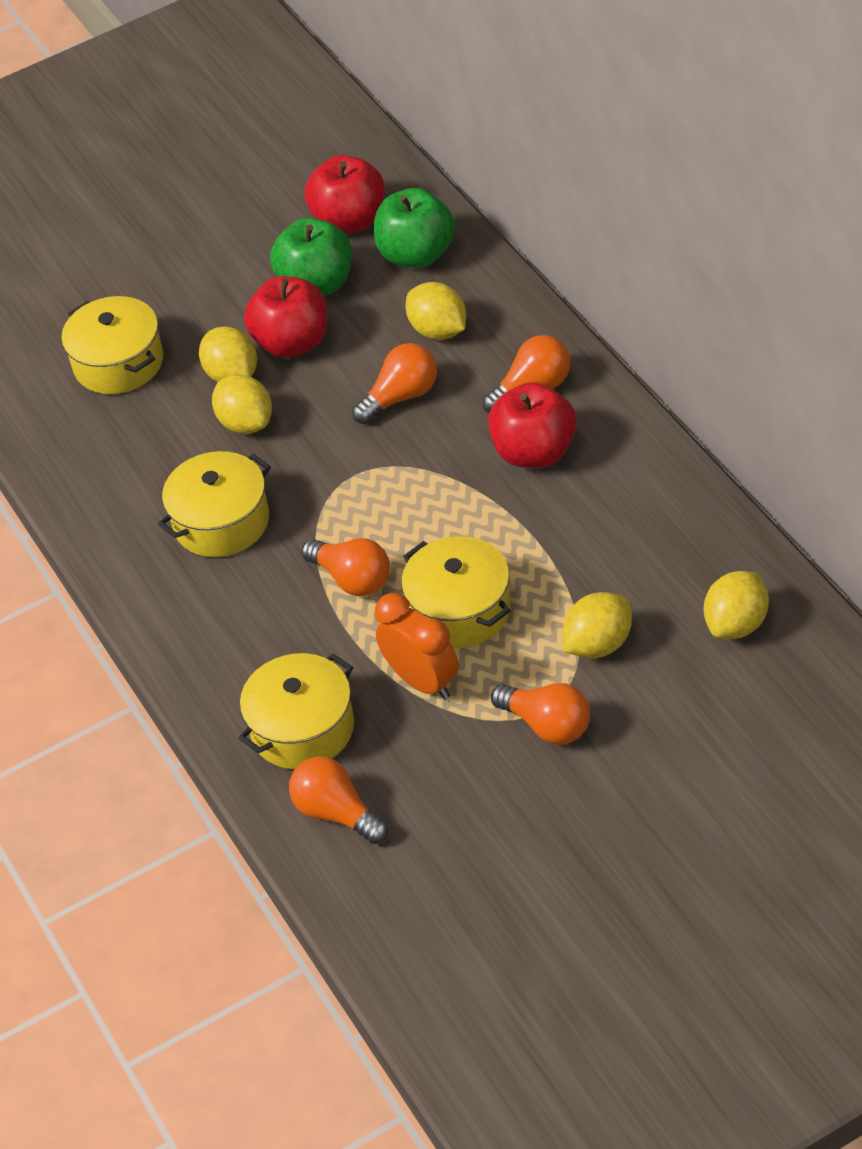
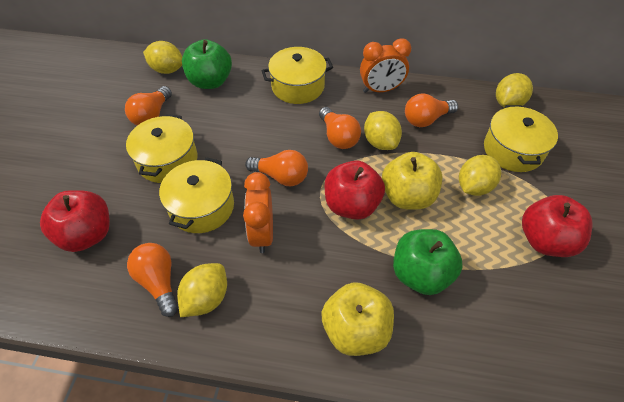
orange clock: 1 -> 2
yellow apple: 0 -> 2

